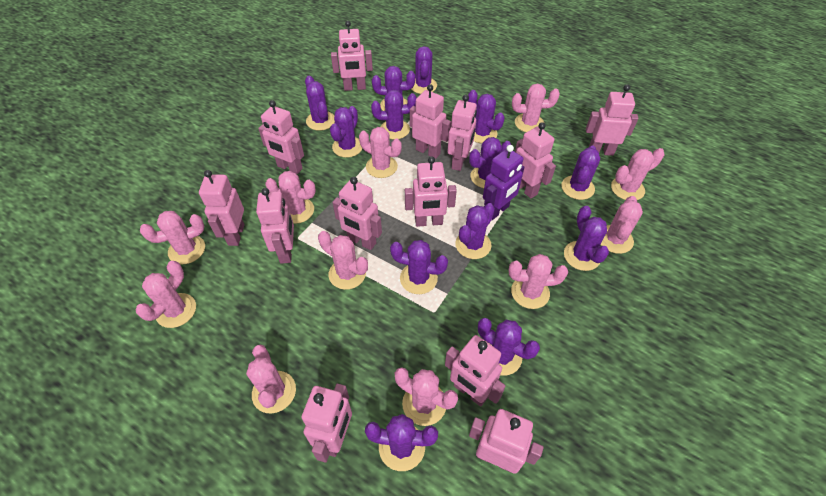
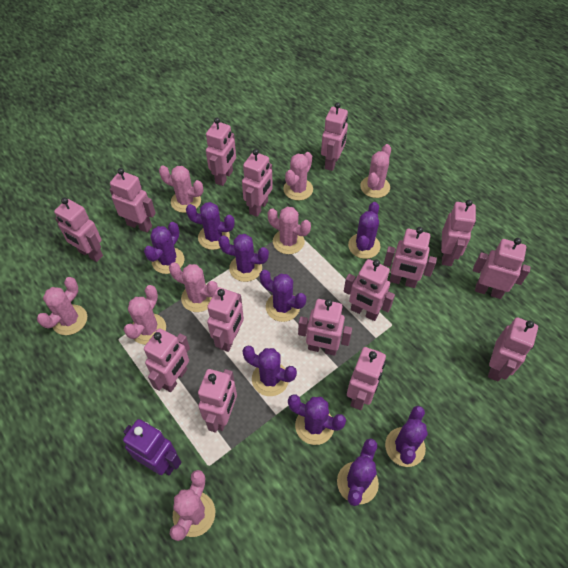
pink cactus: 11 -> 8
pink robot: 13 -> 15
purple cactus: 13 -> 9

